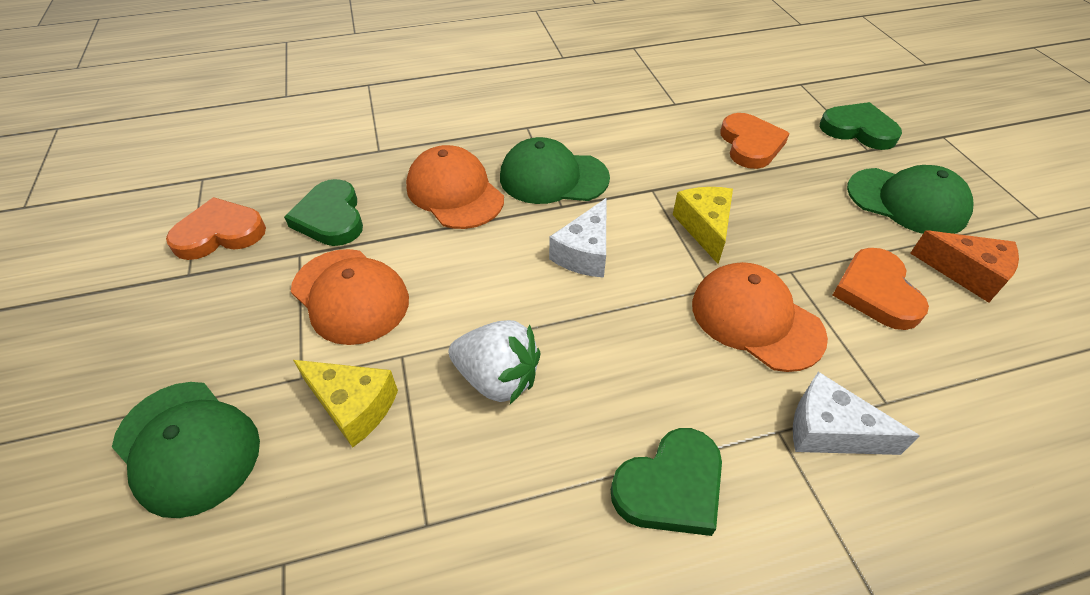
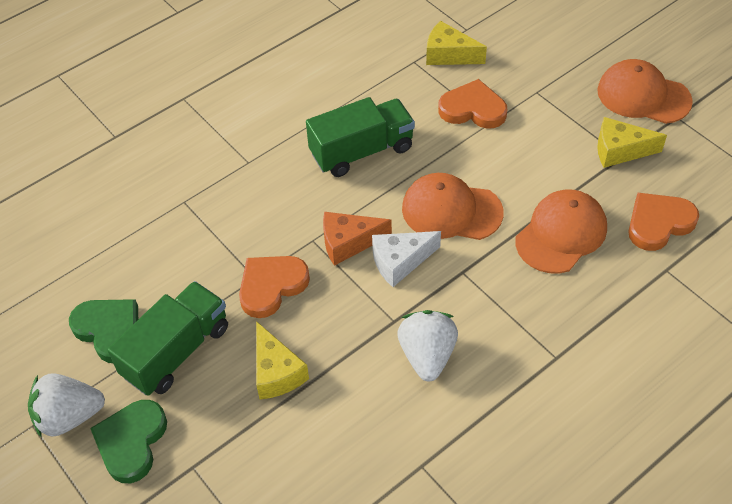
green cap: 3 -> 0
green heart: 3 -> 2
green truck: 0 -> 2
white cheese: 2 -> 1
white strawberry: 1 -> 2
yellow cheese: 2 -> 3

